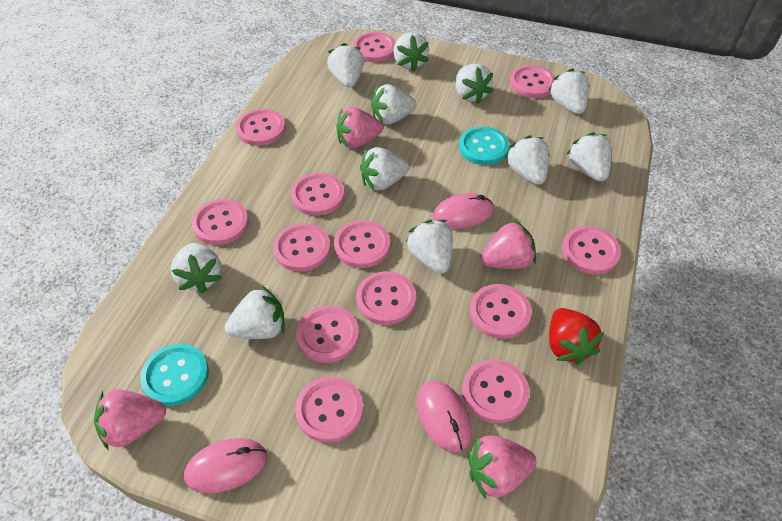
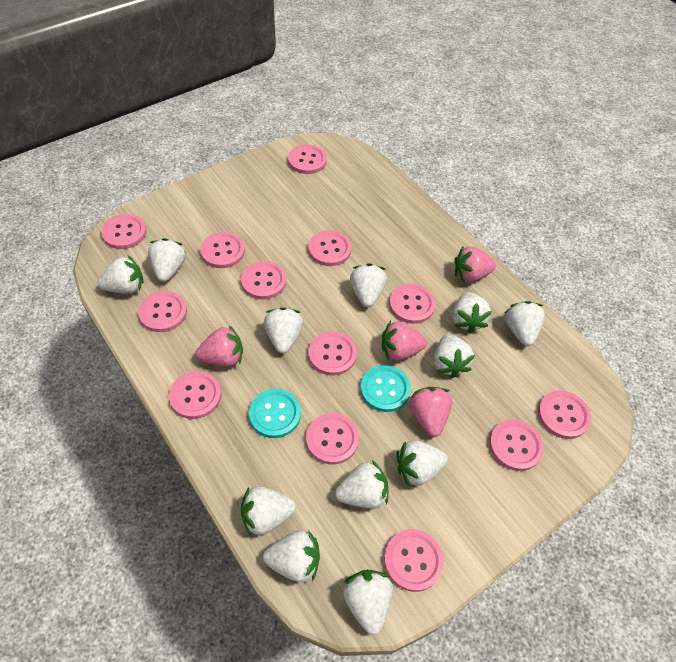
pink mouse: 3 -> 0
red strawberry: 1 -> 0
white strawberry: 11 -> 12

